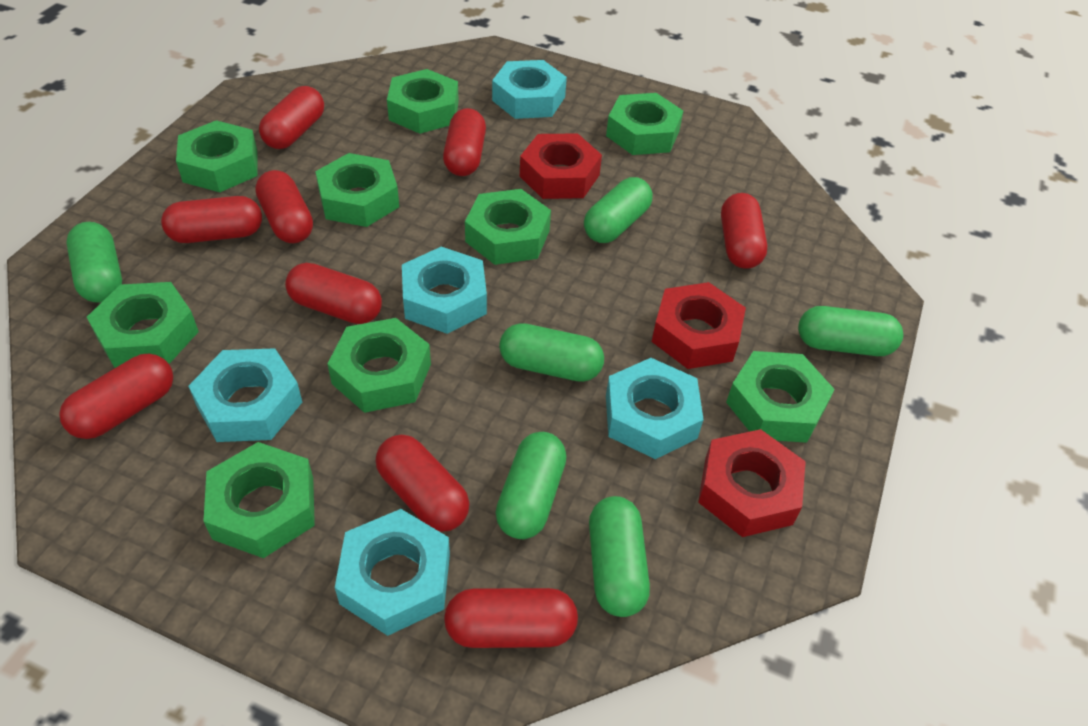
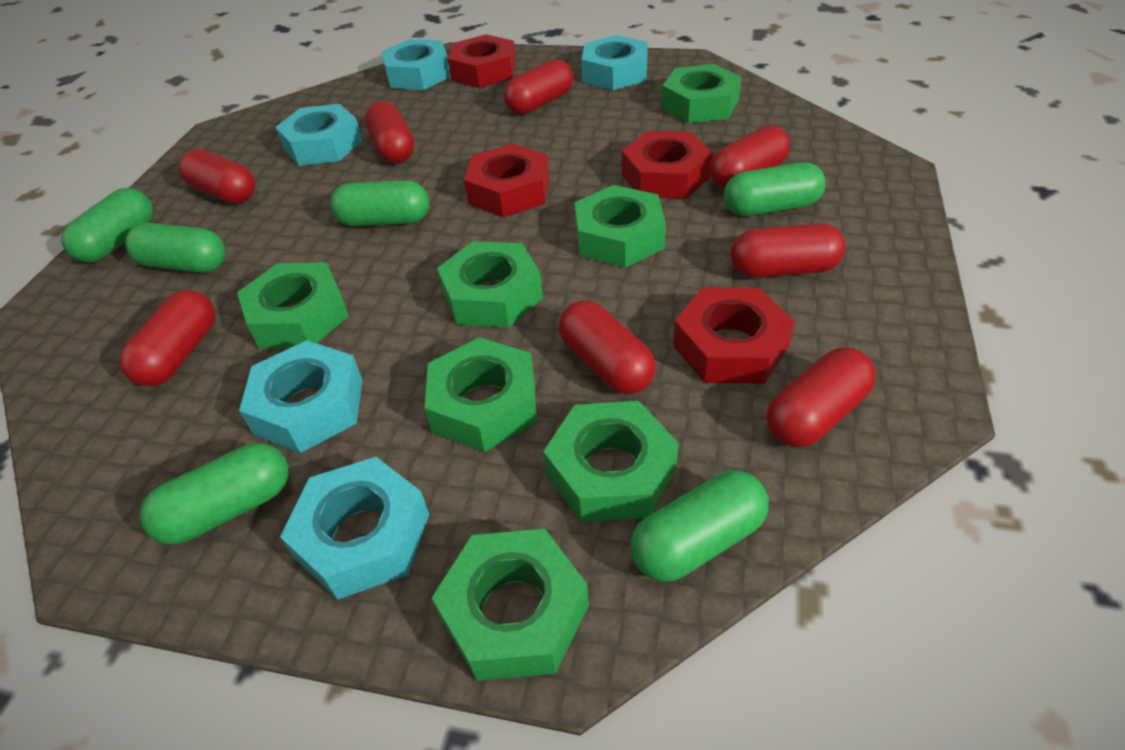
green nut: 9 -> 7
red capsule: 9 -> 8
red nut: 3 -> 4

